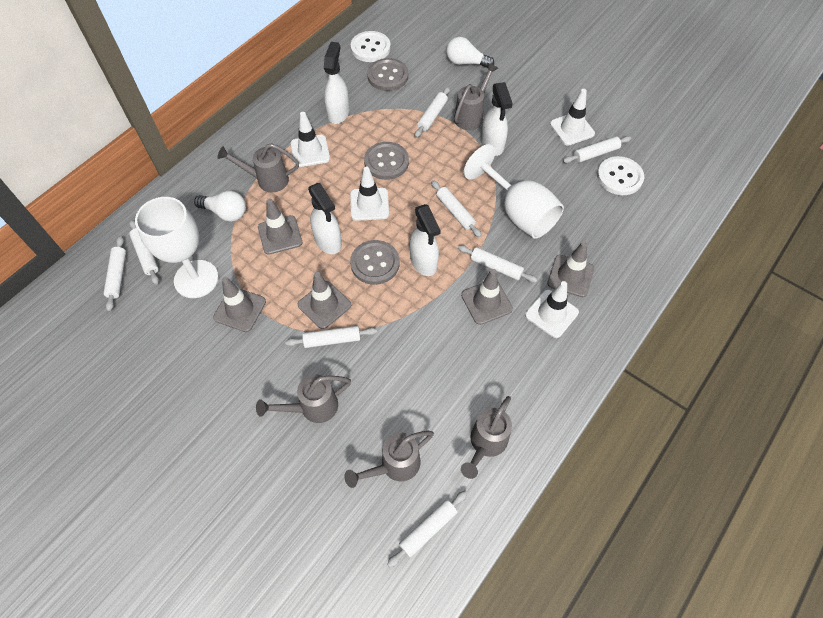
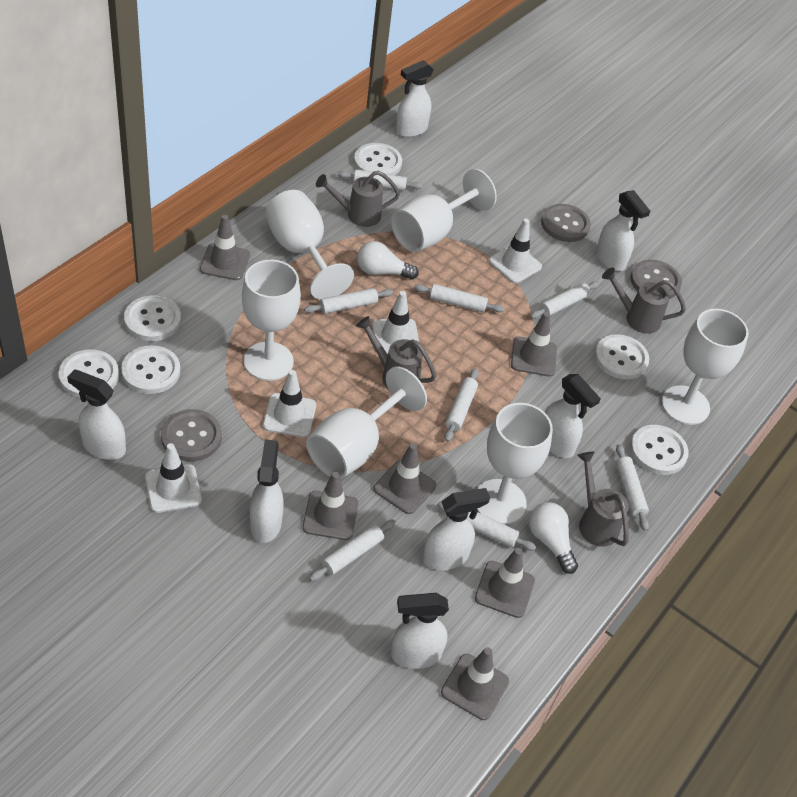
grey traffic cone: 5 -> 6
grey watering can: 5 -> 4
white button: 2 -> 6
white goblet: 2 -> 6
white spray bottle: 4 -> 7

